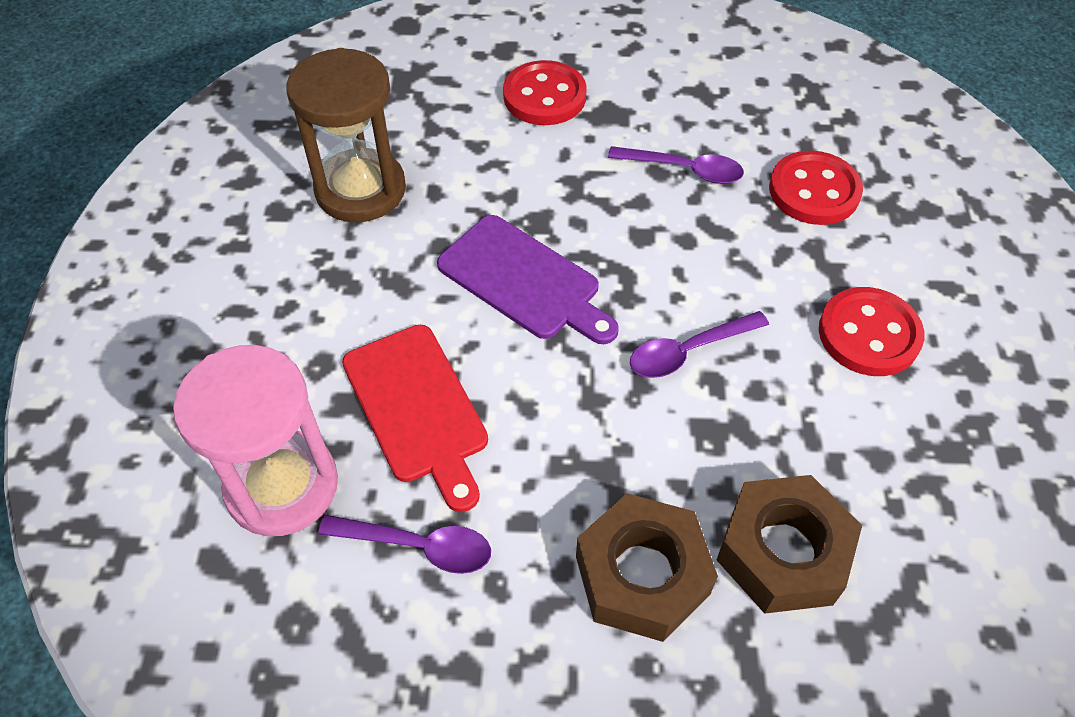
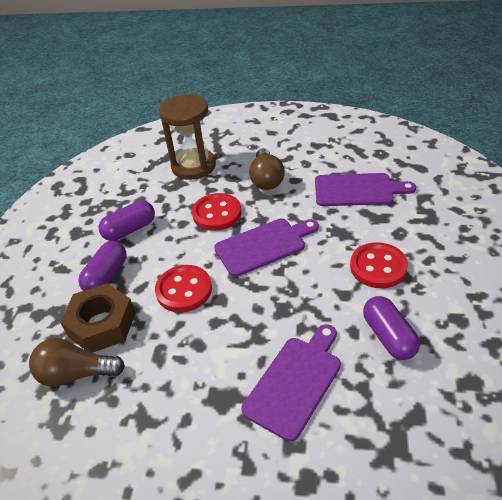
brown light bulb: 0 -> 2
brown nut: 2 -> 1
pink hourglass: 1 -> 0
purple capsule: 0 -> 3
purple cutting board: 1 -> 3
purple spoon: 3 -> 0
red cutting board: 1 -> 0

